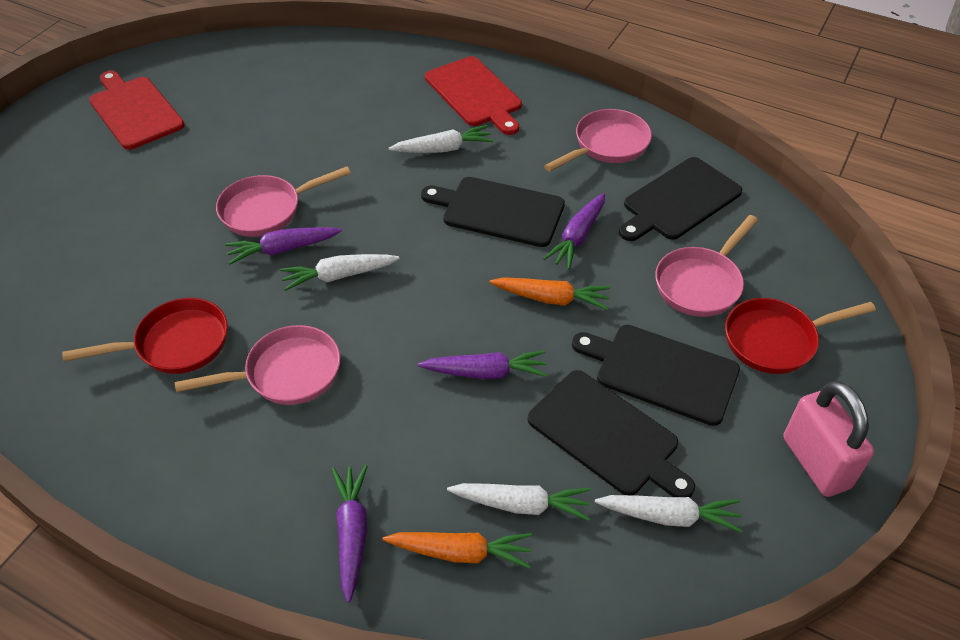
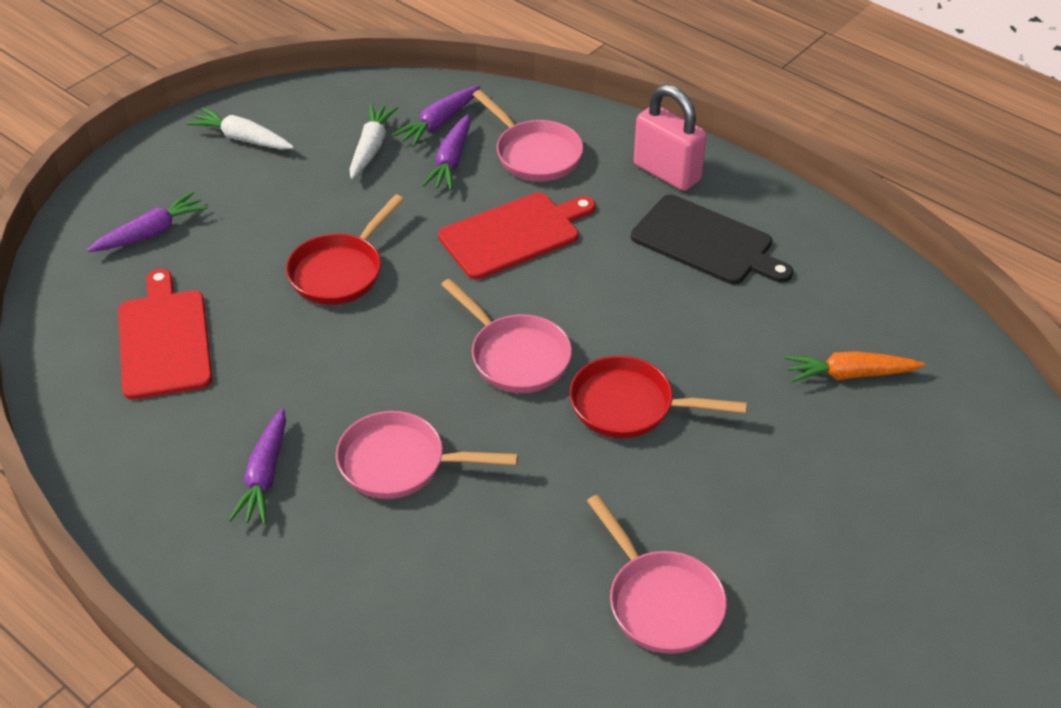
black cutting board: 4 -> 1
orange carrot: 2 -> 1
white carrot: 4 -> 2

